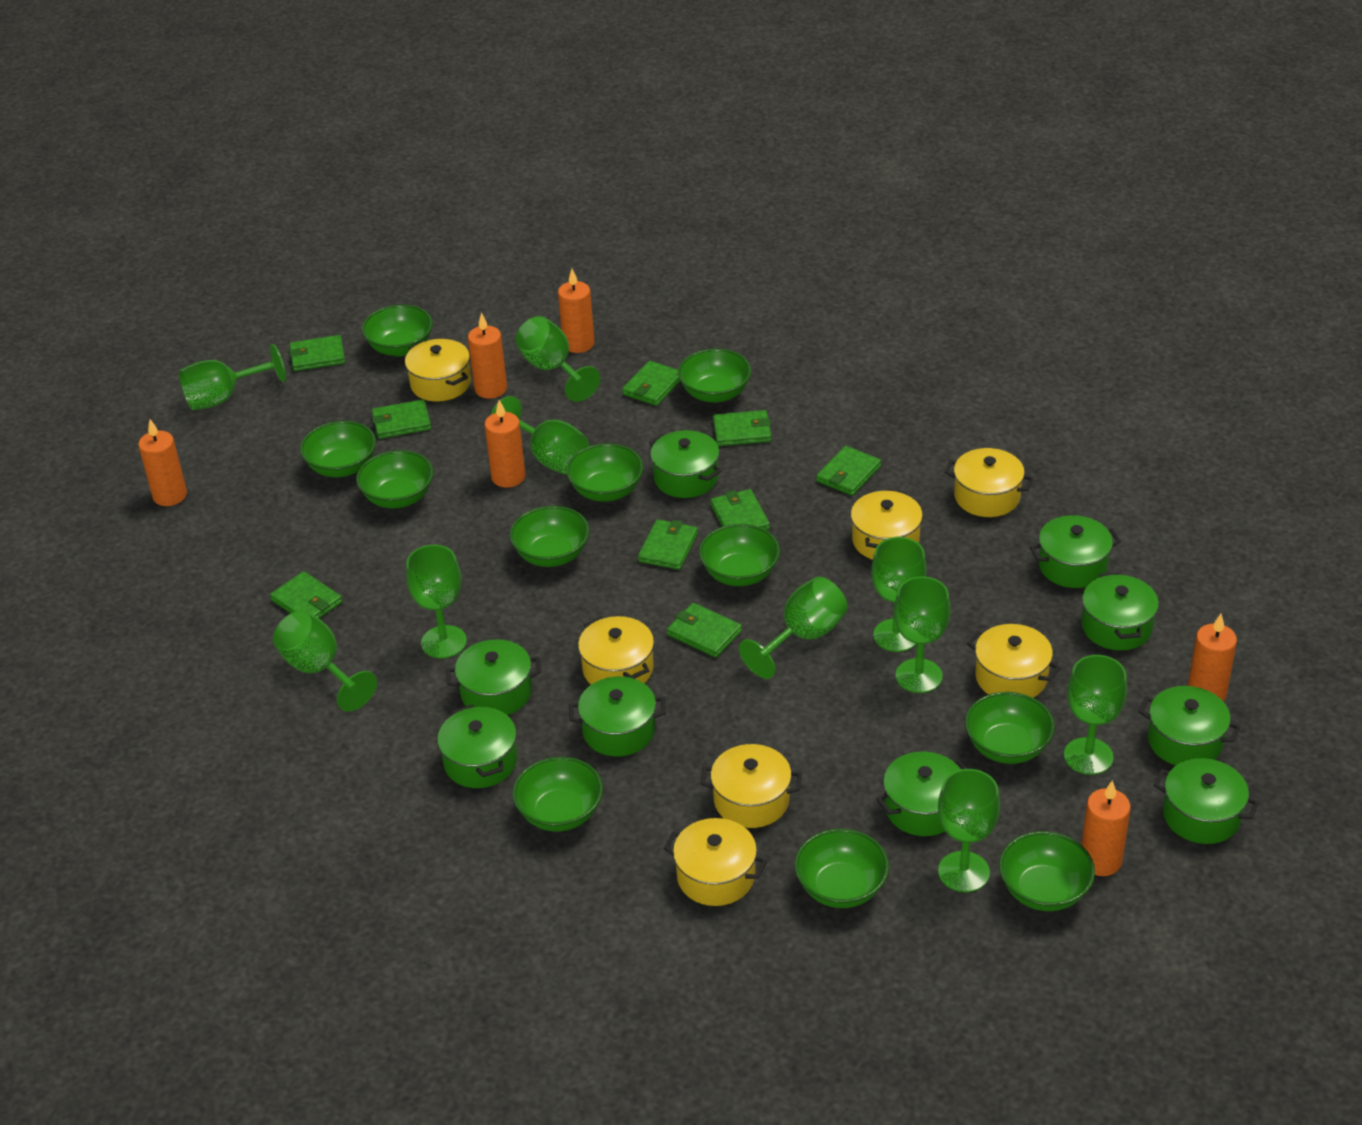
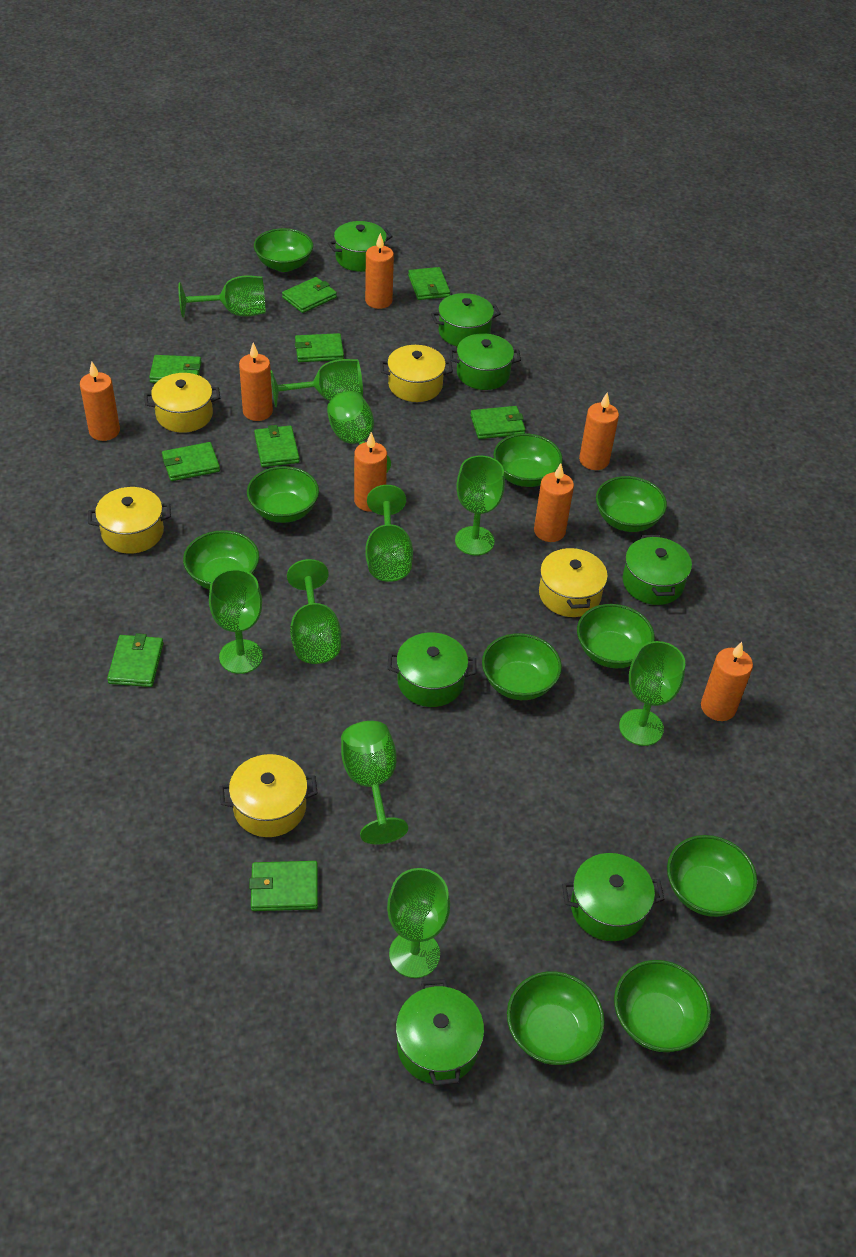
green bowl: 11 -> 10
green pot: 9 -> 7
orange candle: 6 -> 7
yellow pot: 7 -> 5

